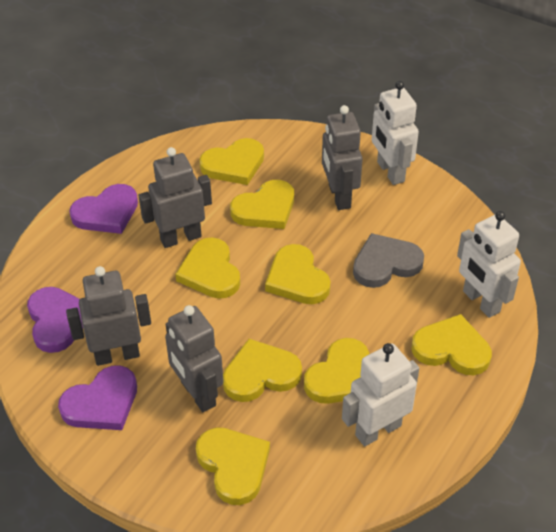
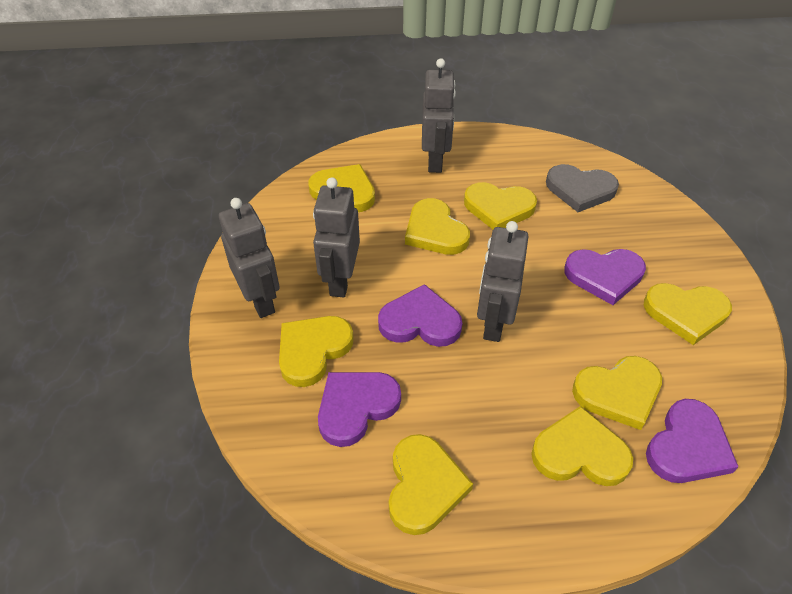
purple heart: 3 -> 4
white robot: 3 -> 0

